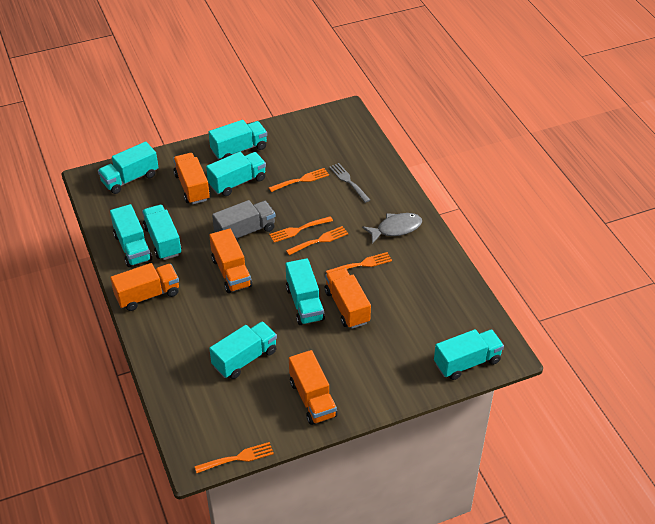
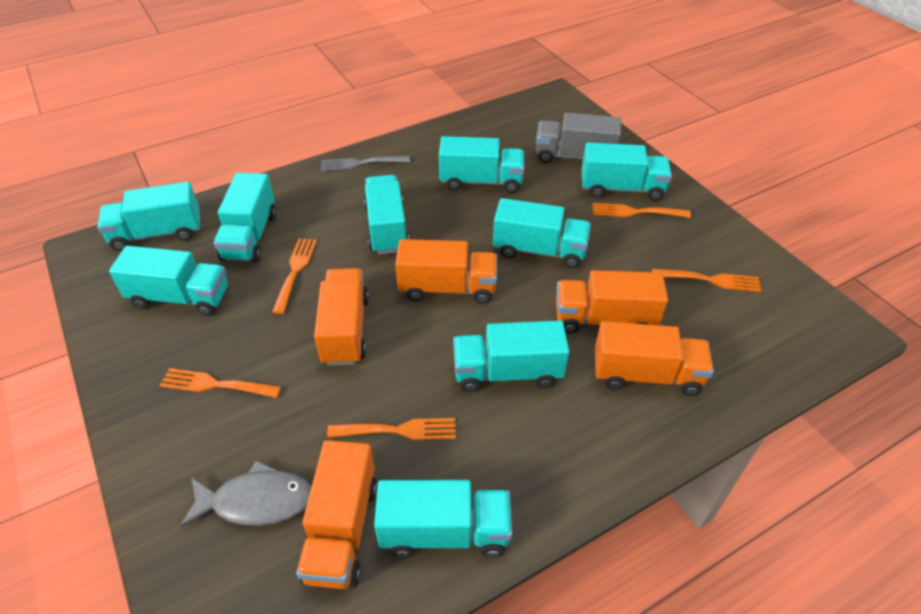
turquoise truck: 8 -> 9

